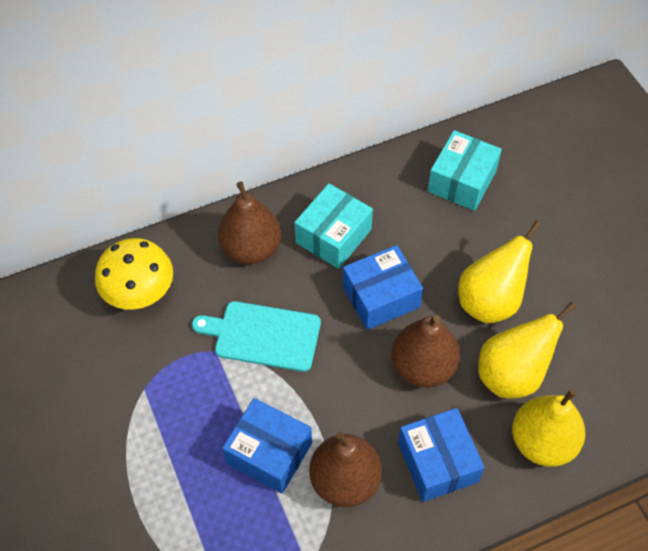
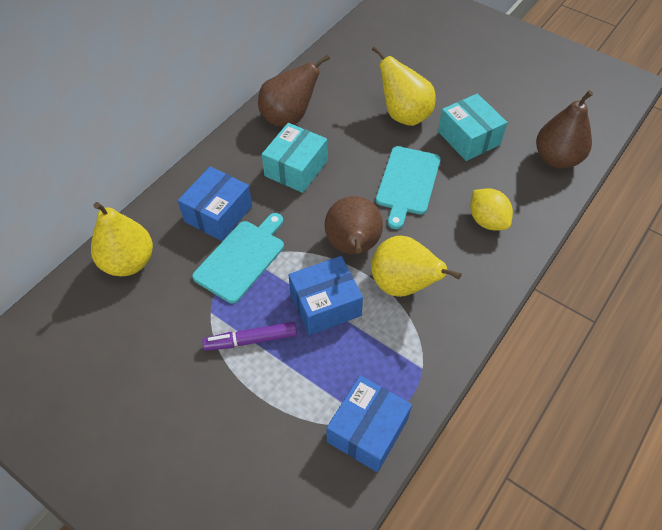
purple marker: 0 -> 1
turquoise cutting board: 1 -> 2
yellow lemon: 0 -> 1
yellow mushroom: 1 -> 0

